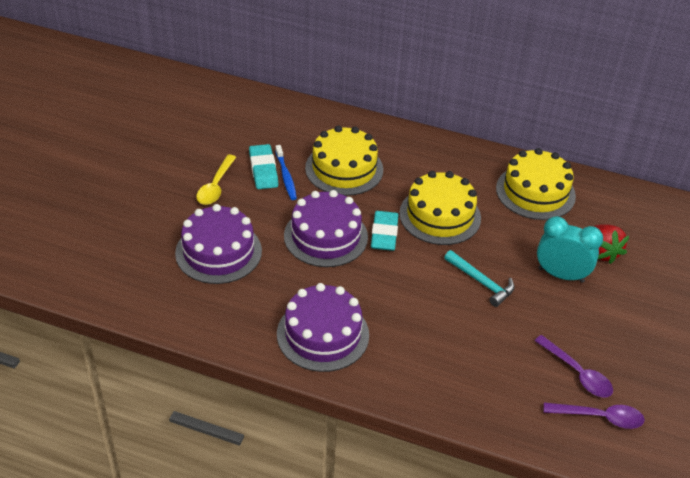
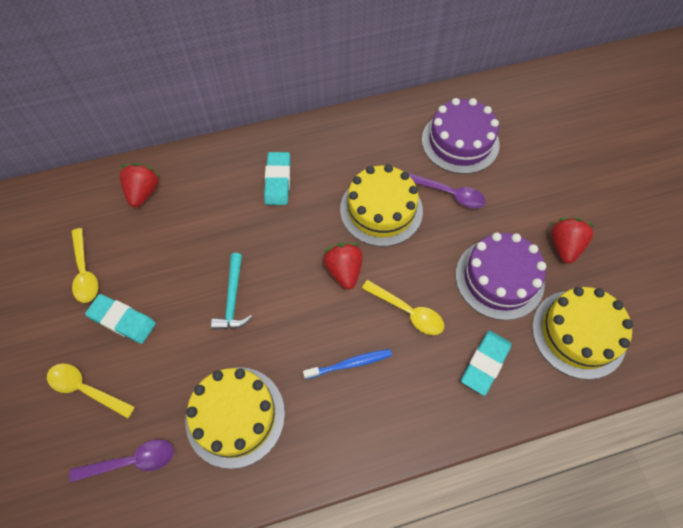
purple cake: 3 -> 2
red strawberry: 1 -> 3
turquoise clock: 1 -> 0
turquoise eraser: 2 -> 3
yellow spoon: 1 -> 3

